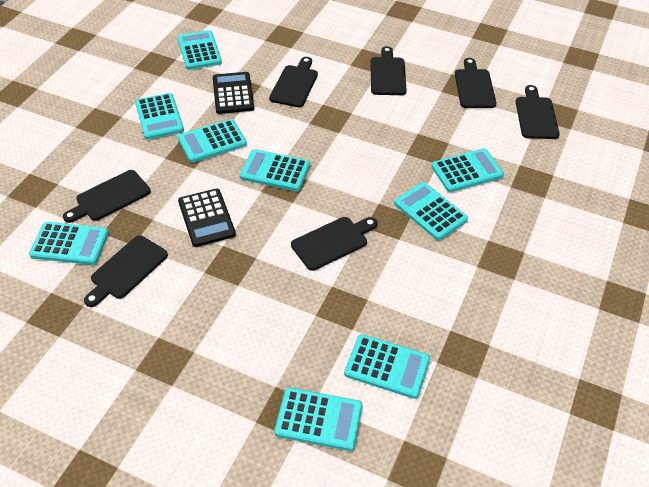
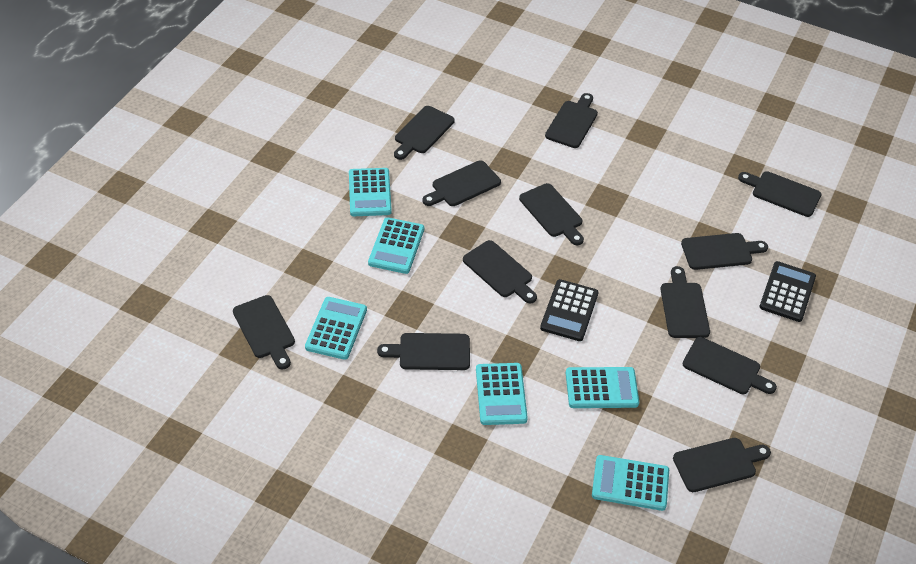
black cutting board: 7 -> 12
turquoise calculator: 9 -> 6

